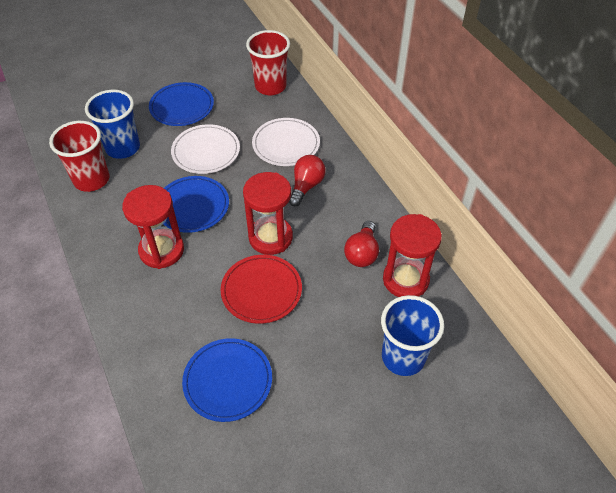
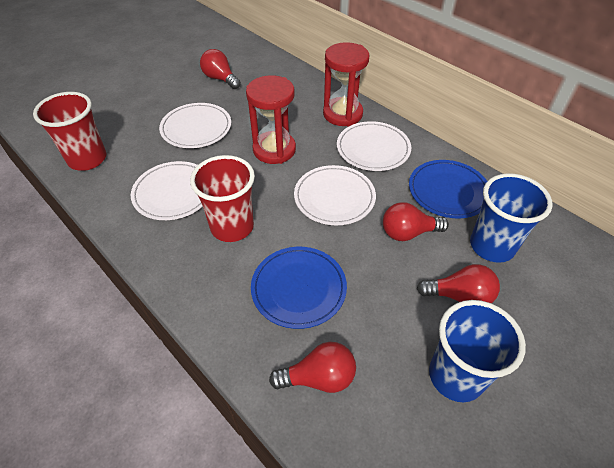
blue plate: 3 -> 2
red hourglass: 3 -> 2
red light bulb: 2 -> 4
red plate: 1 -> 0
white plate: 2 -> 4

